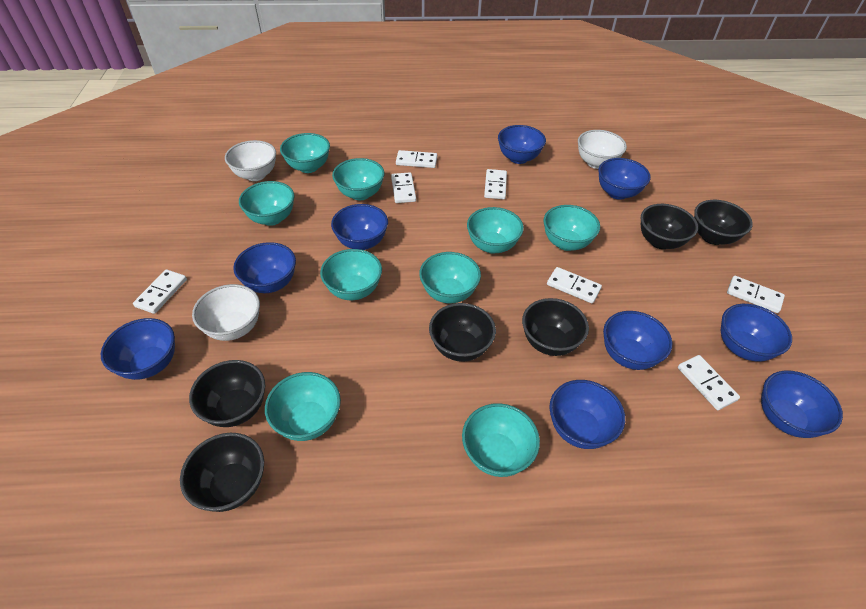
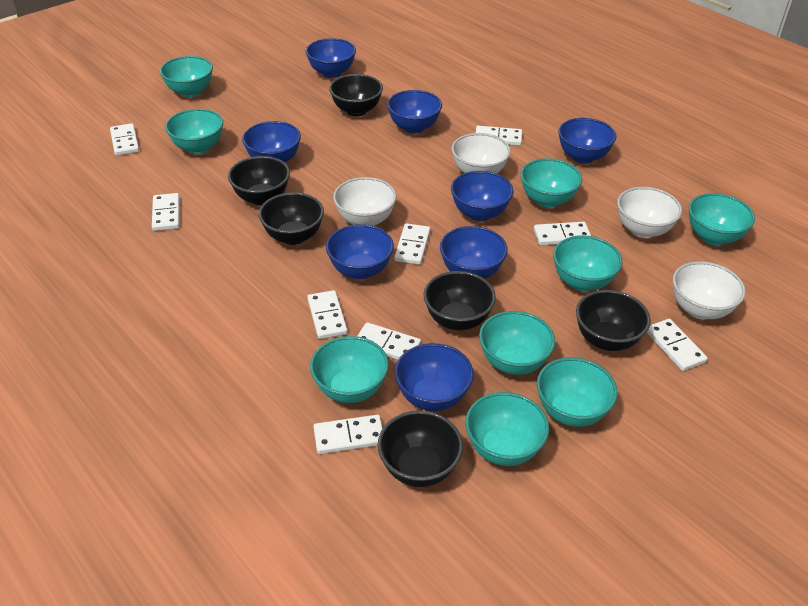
blue bowl: 9 -> 8
white bowl: 3 -> 4
white domino: 7 -> 9

